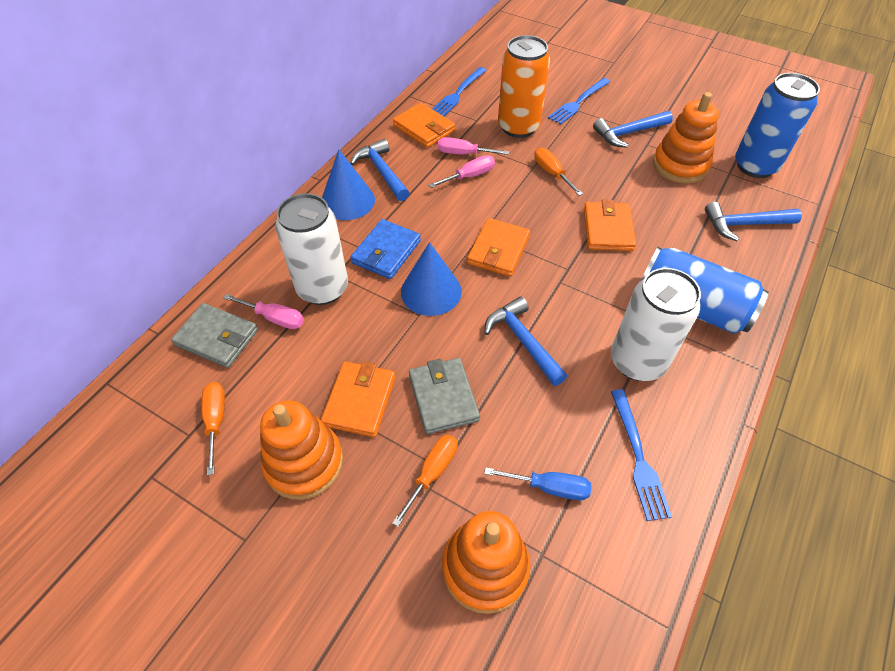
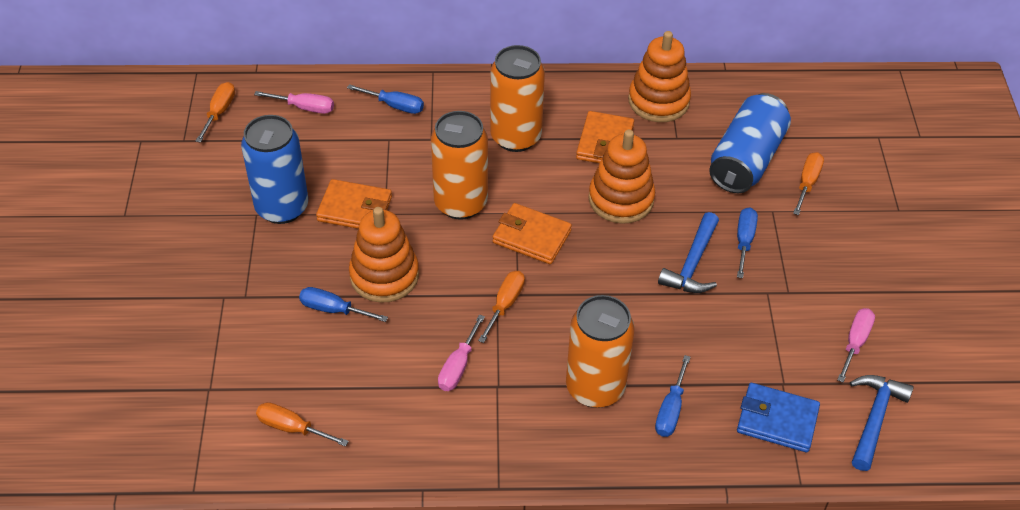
blue cone: 2 -> 0
blue fork: 3 -> 0
blue hammer: 4 -> 2
blue screwdriver: 1 -> 4
grey wallet: 2 -> 0
orange can: 1 -> 3
orange screwdriver: 3 -> 4
orange wallet: 4 -> 3
white can: 2 -> 0

